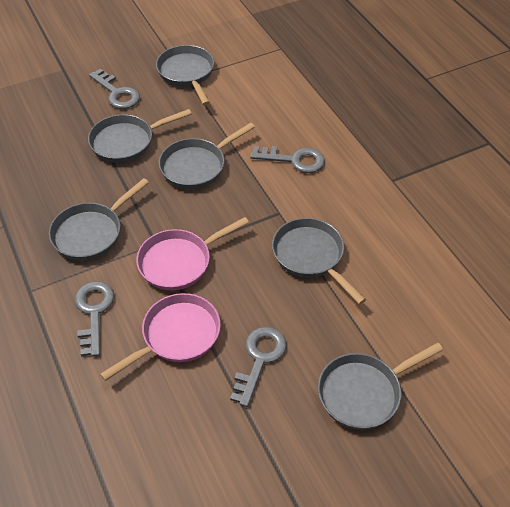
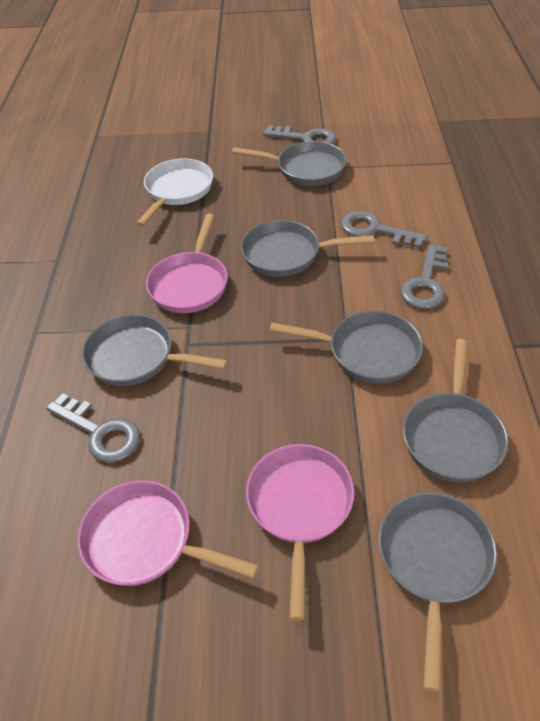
pink pan: 2 -> 3
white pan: 0 -> 1

